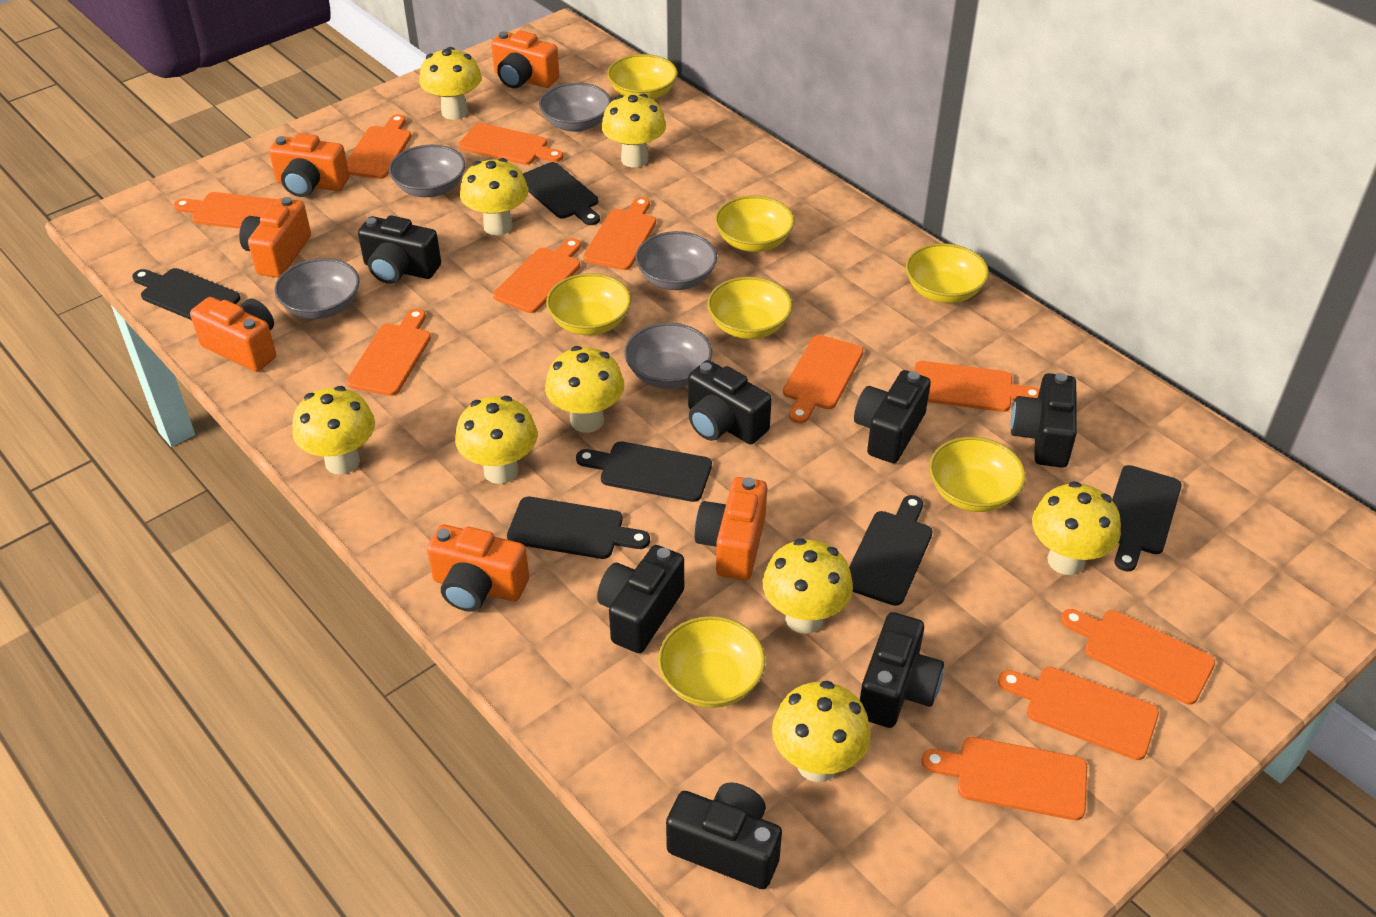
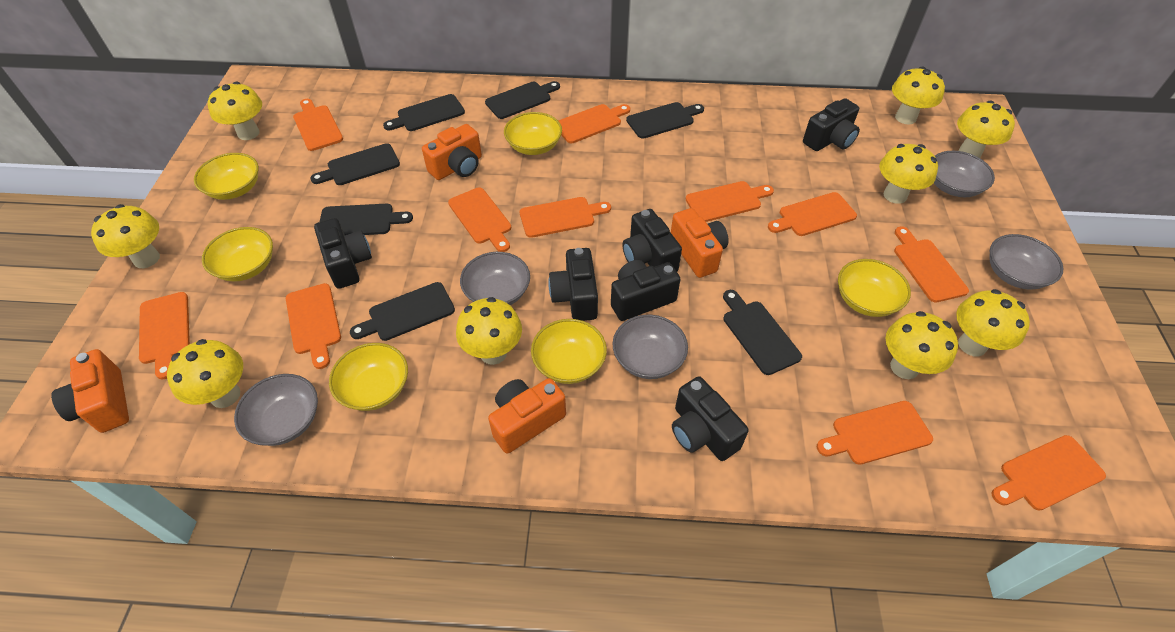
black camera: 7 -> 6
black cutting board: 6 -> 7
orange camera: 6 -> 4
yellow bowl: 7 -> 6

